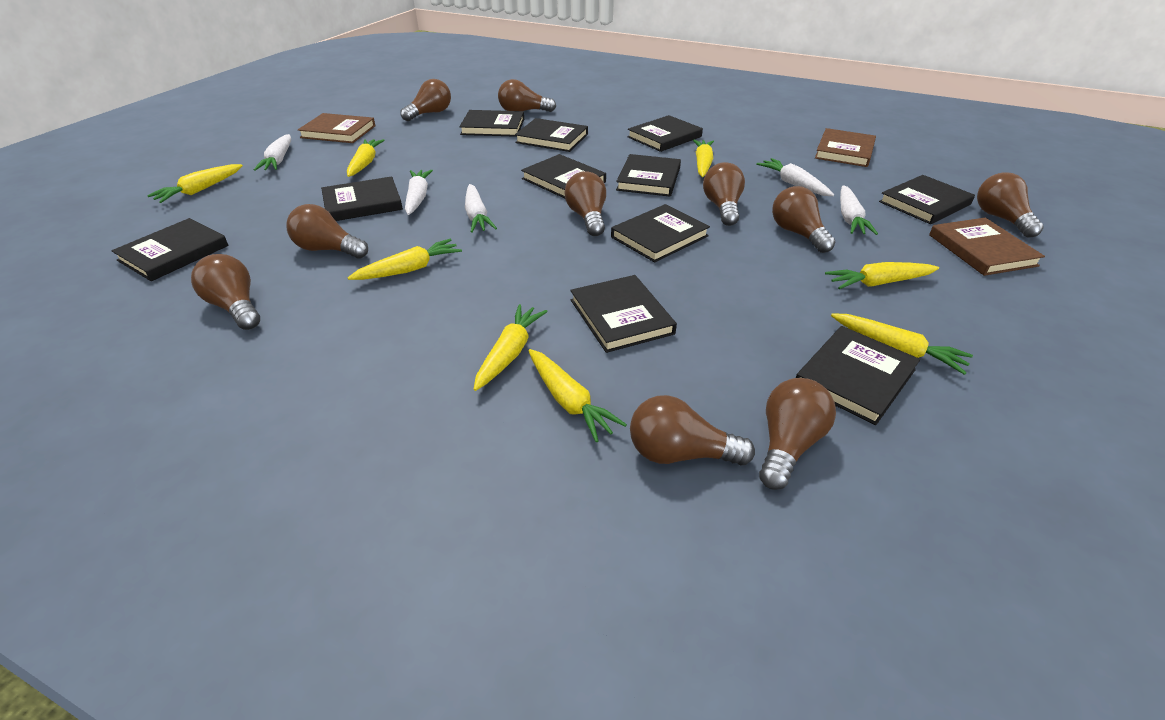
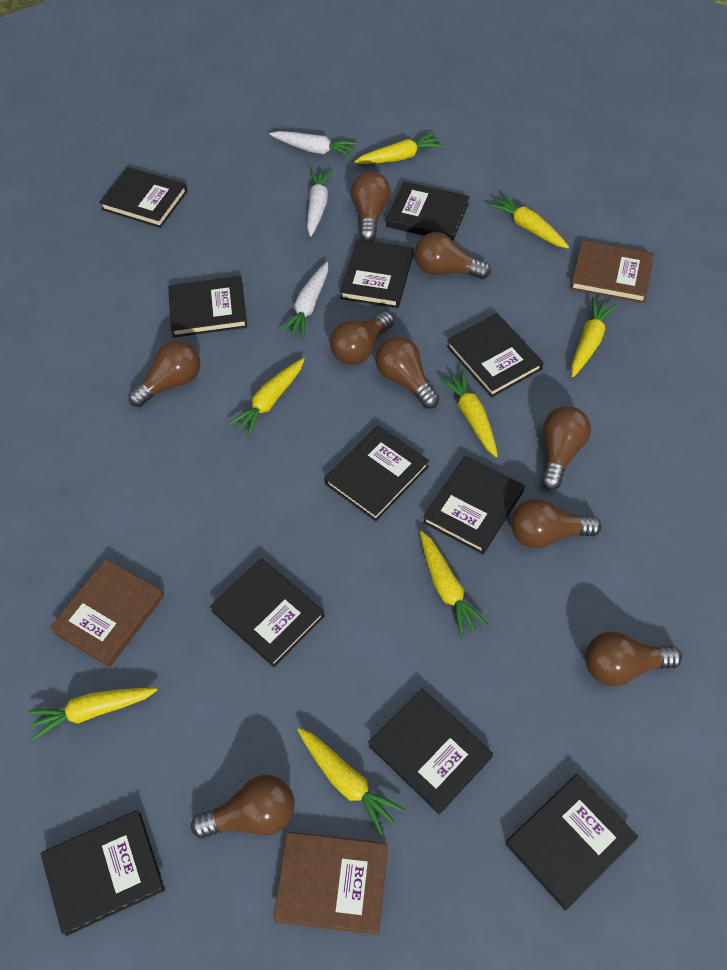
brown light bulb: 10 -> 9
white carrot: 5 -> 3

